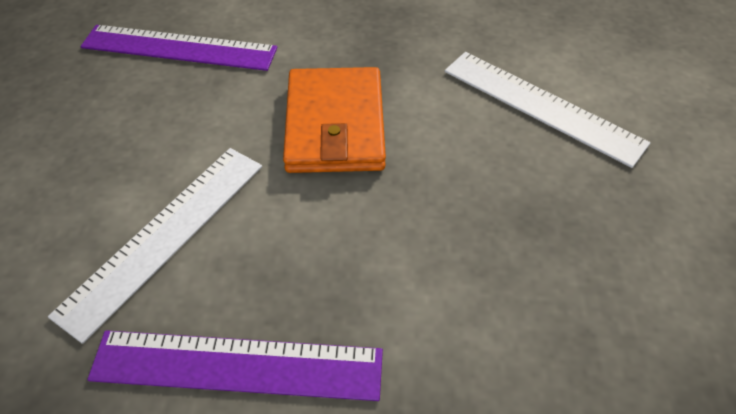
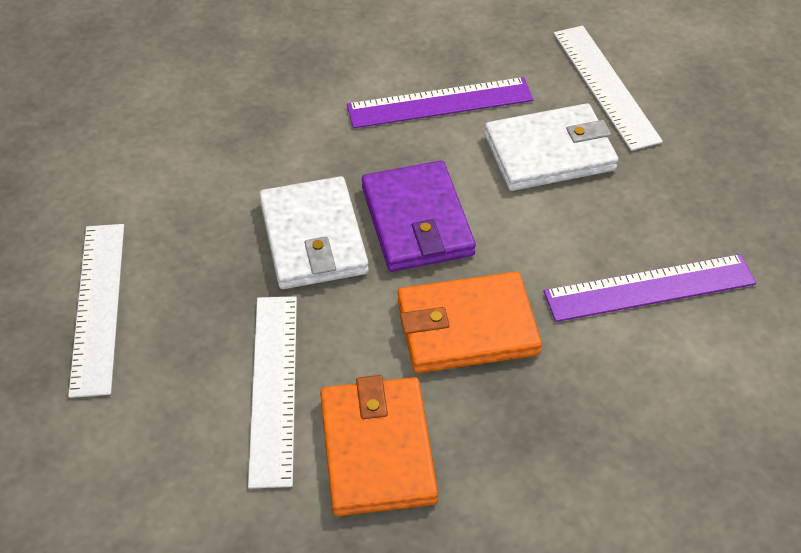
orange wallet: 1 -> 2
purple wallet: 0 -> 1
white ruler: 2 -> 3
white wallet: 0 -> 2

